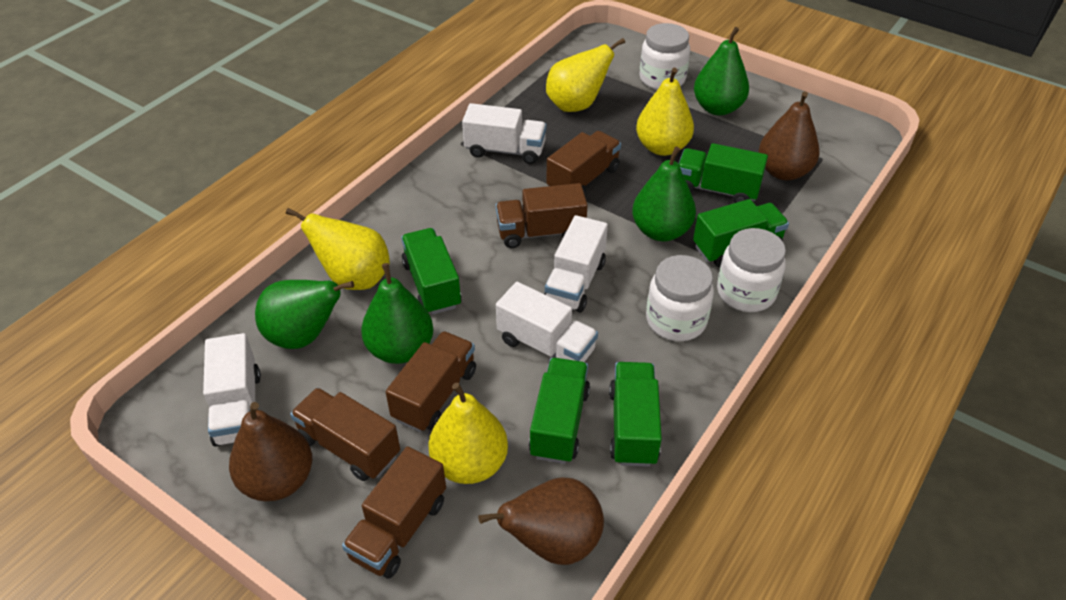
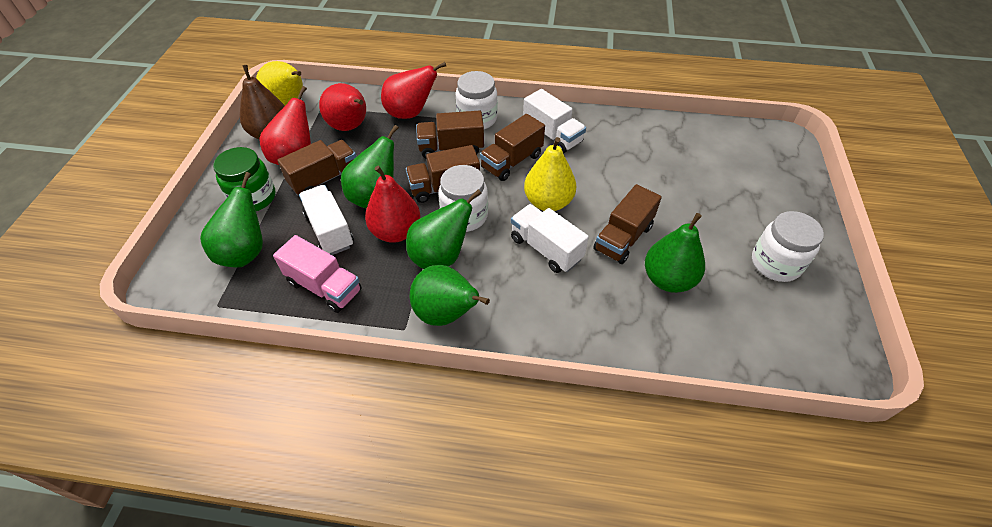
brown pear: 3 -> 1
green jar: 0 -> 1
green pear: 4 -> 5
green truck: 5 -> 0
pink truck: 0 -> 1
red pear: 0 -> 4
white truck: 4 -> 3
yellow pear: 4 -> 2

